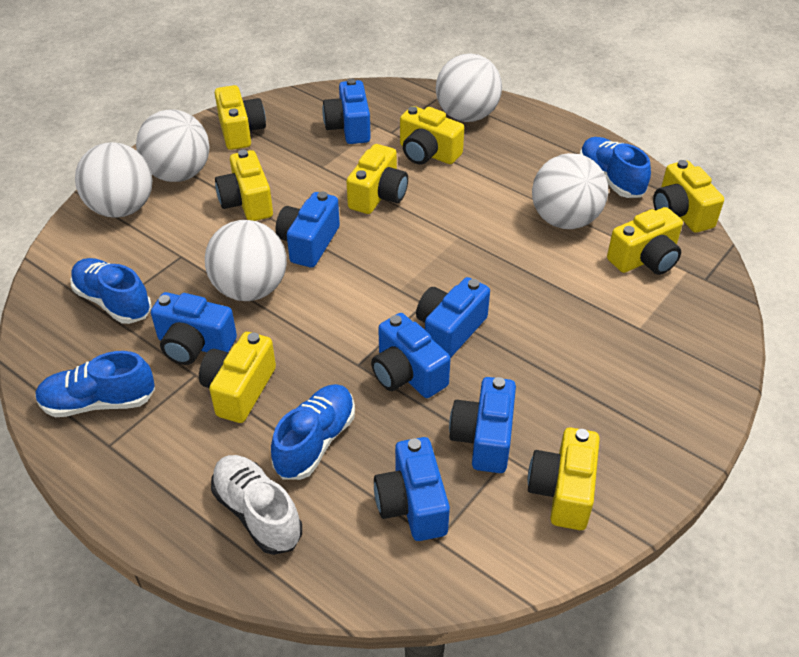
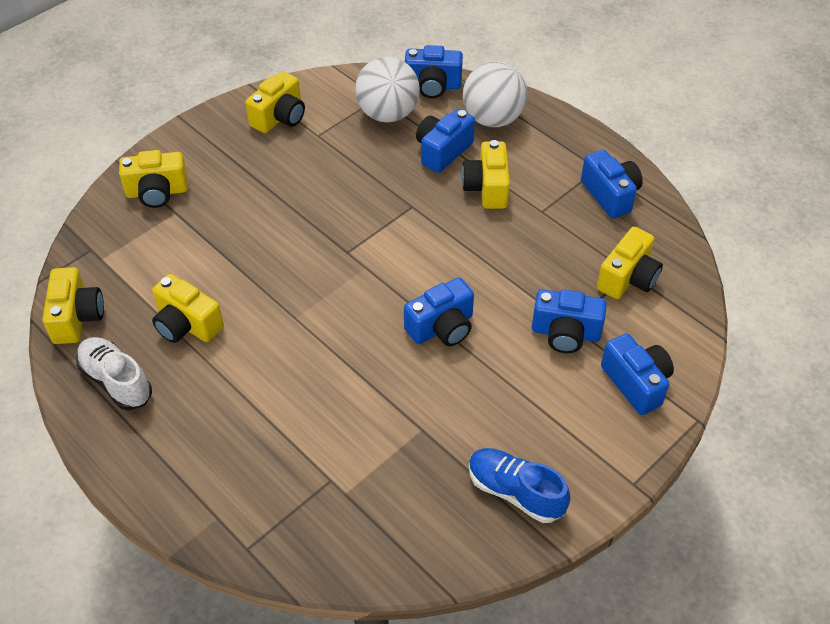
blue camera: 7 -> 6
blue shoe: 4 -> 1
white ball: 5 -> 2
yellow camera: 8 -> 6

